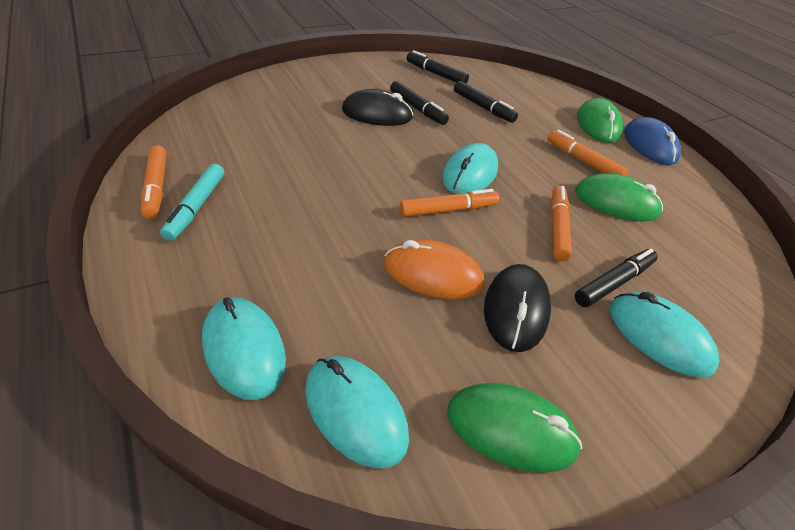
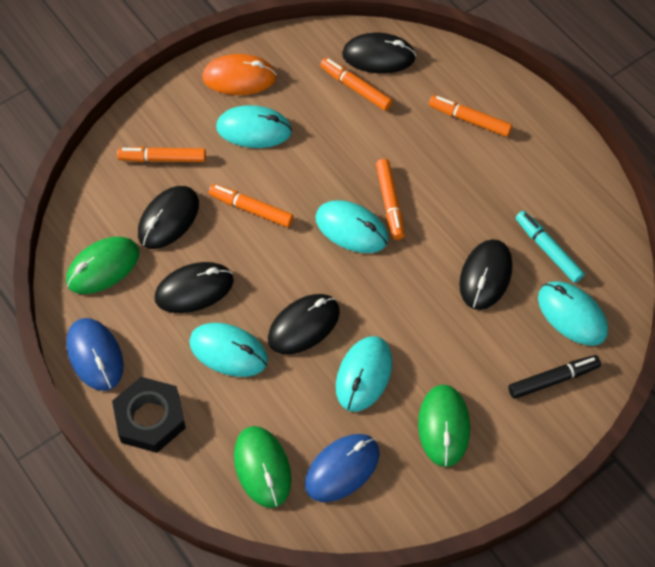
black marker: 4 -> 1
black mouse: 2 -> 5
black nut: 0 -> 1
blue mouse: 1 -> 2
orange marker: 4 -> 5
turquoise mouse: 4 -> 5

